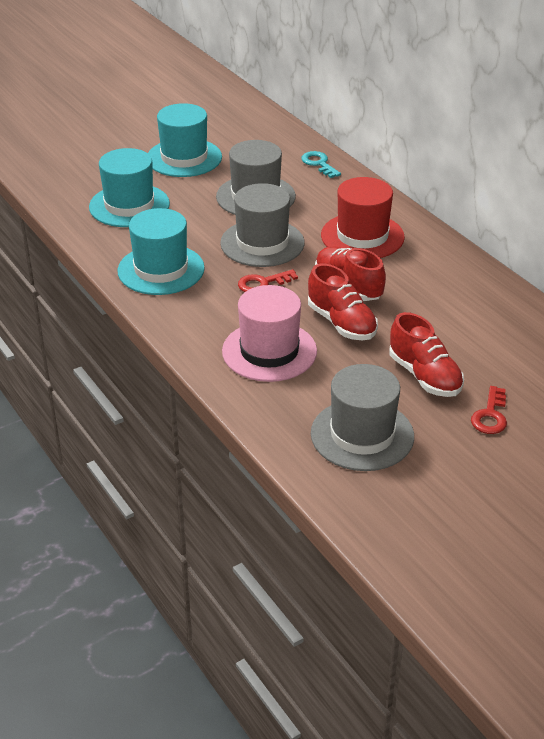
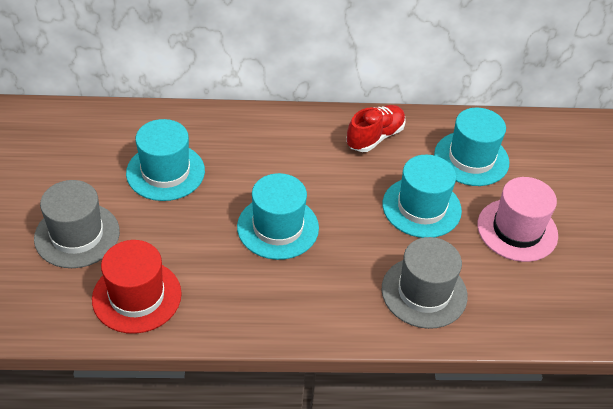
grey hat: 3 -> 2
red key: 2 -> 0
red shoe: 3 -> 1
turquoise hat: 3 -> 4
turquoise key: 1 -> 0

